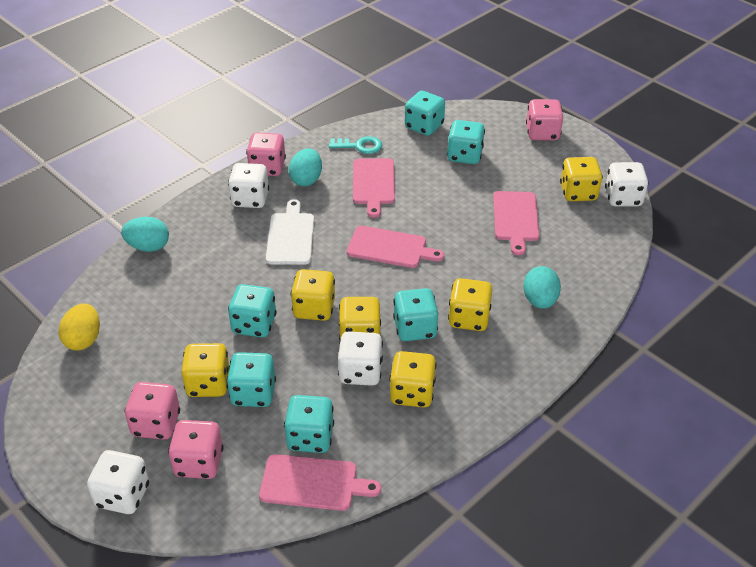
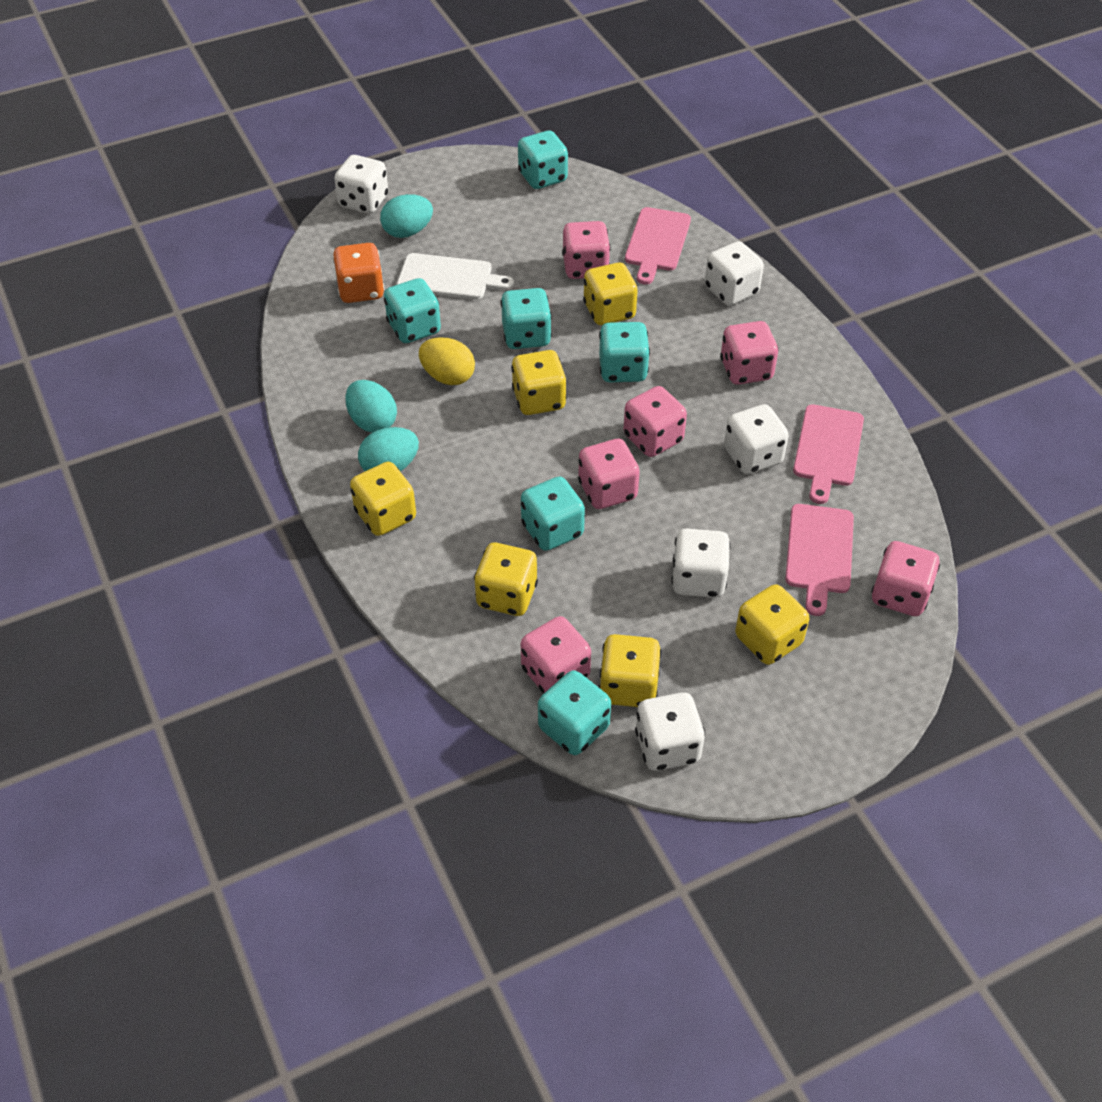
orange dice: 0 -> 1
pink cutting board: 4 -> 3
pink dice: 4 -> 6
turquoise key: 1 -> 0
white dice: 4 -> 5

